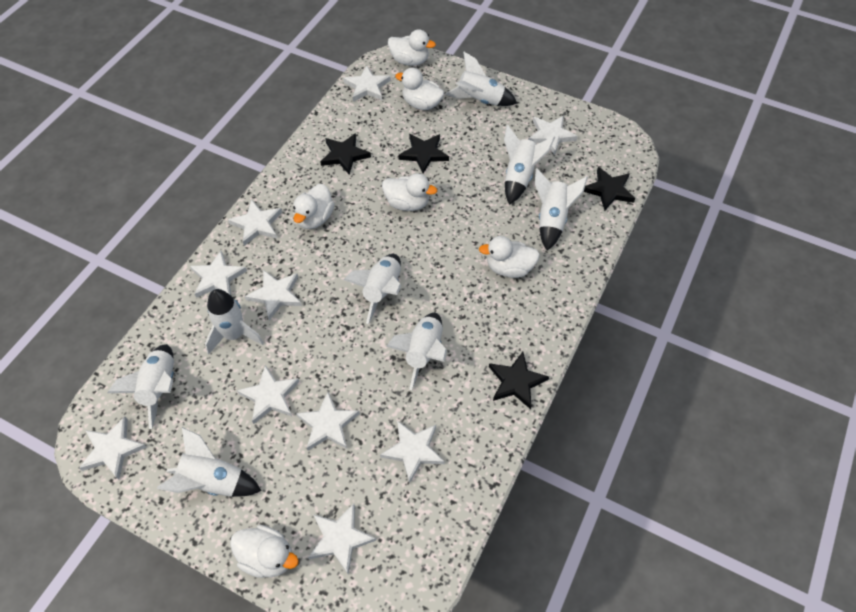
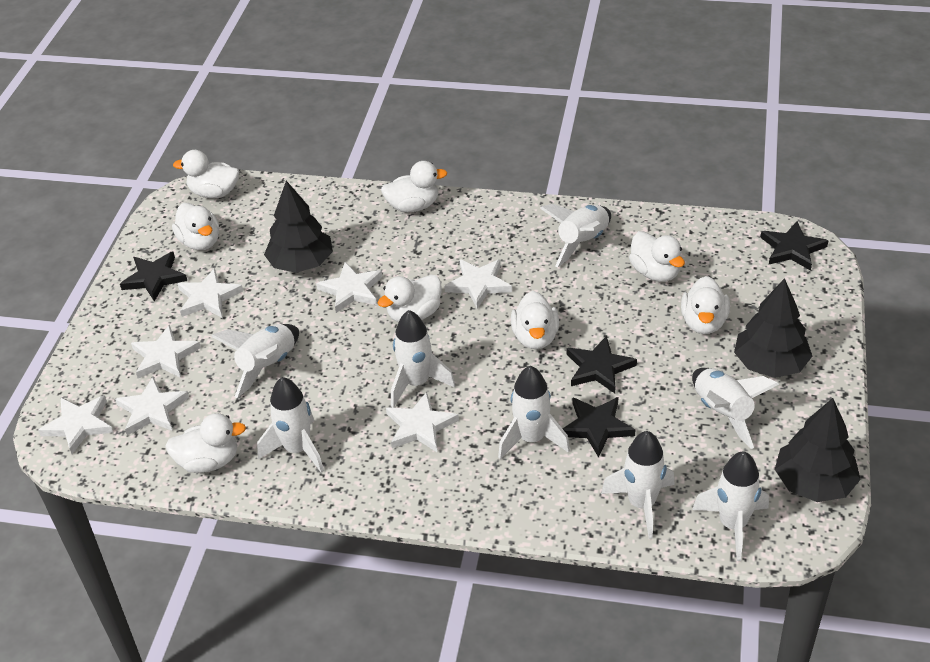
black tree: 0 -> 3
white duck: 6 -> 8
white star: 10 -> 7

